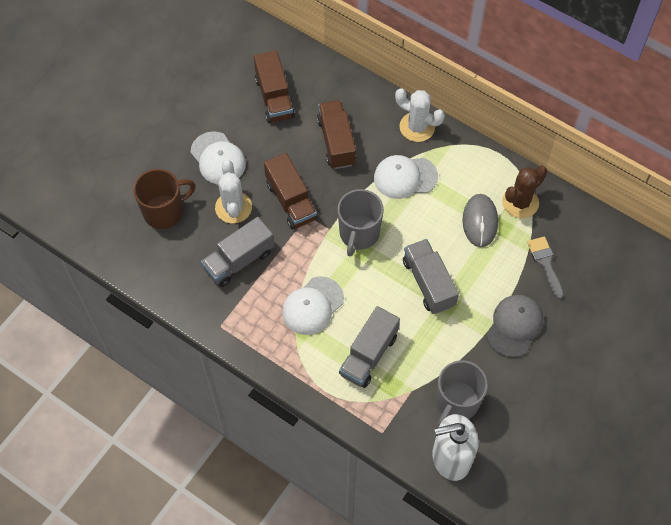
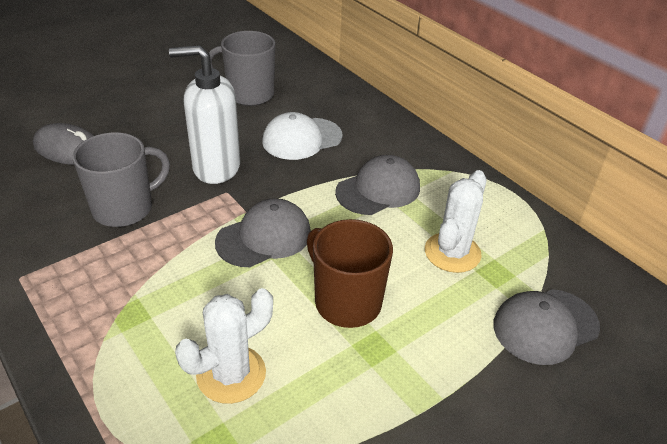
brown cactus: 1 -> 0
brown truck: 3 -> 0
grey brush: 1 -> 0
grey cap: 1 -> 3
grey truck: 3 -> 0
white cap: 3 -> 1

